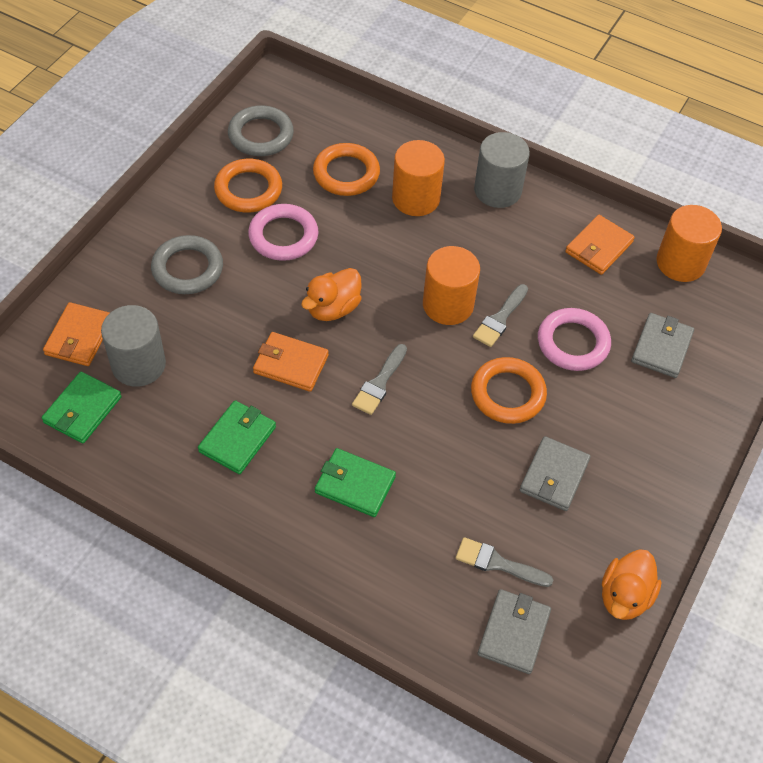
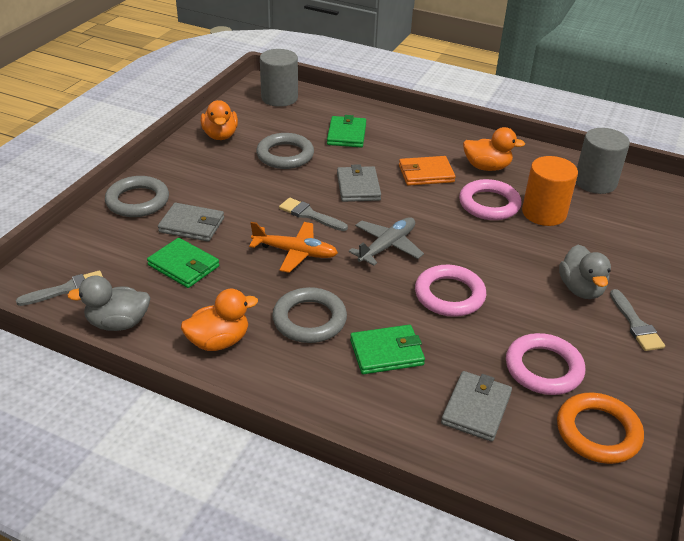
grey duck: 0 -> 2
grey plane: 0 -> 1
grey ring: 2 -> 3
orange cylinder: 3 -> 1
orange duck: 2 -> 3
orange plane: 0 -> 1
orange ring: 3 -> 1
orange wallet: 3 -> 1
pink ring: 2 -> 3

